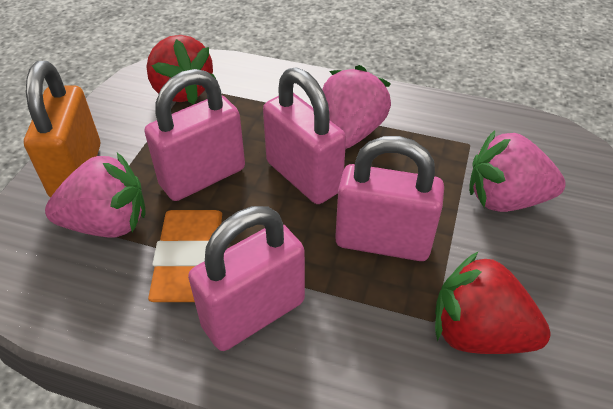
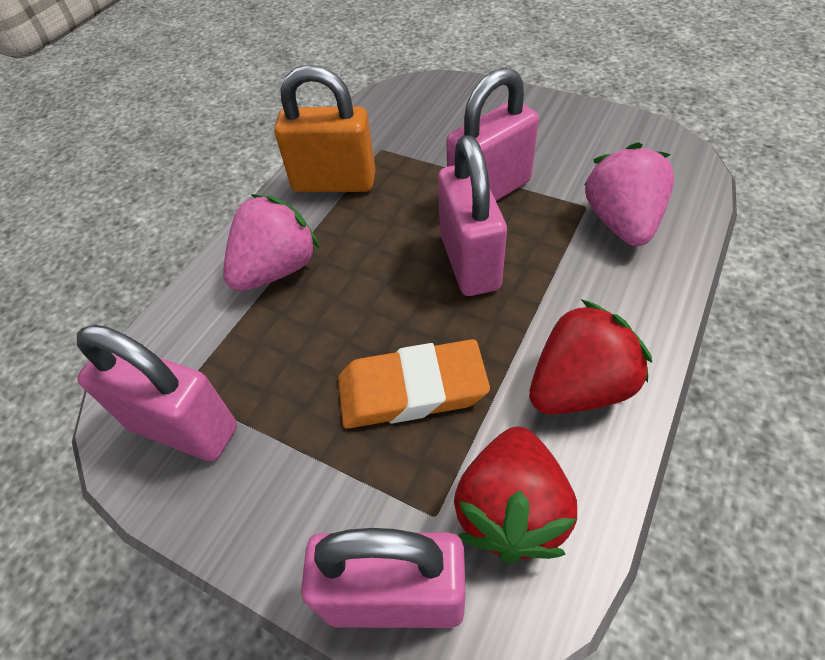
pink strawberry: 3 -> 2

